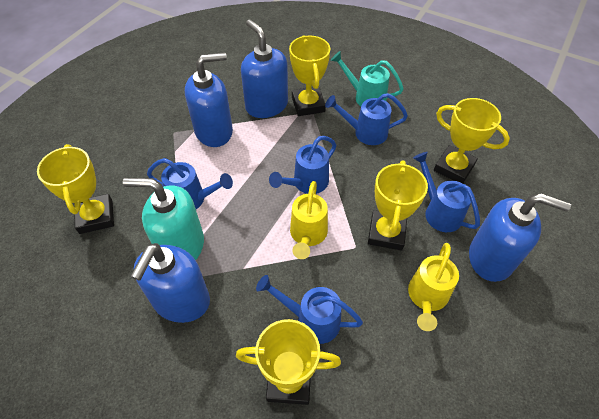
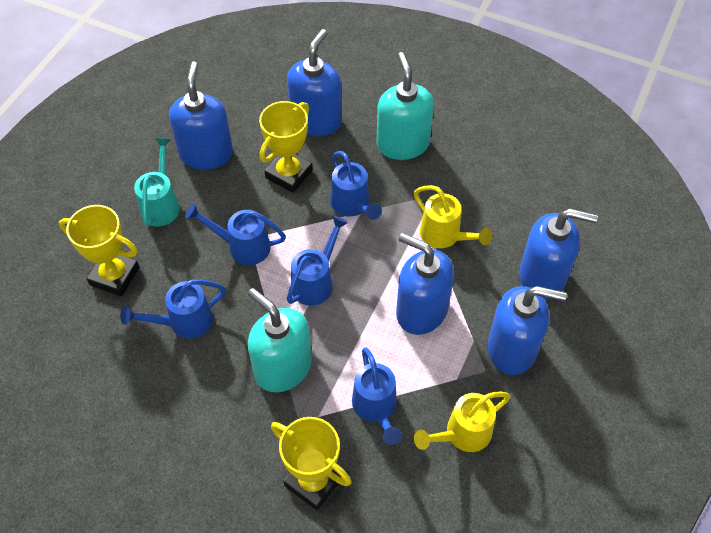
blue soap dispenser: 4 -> 5
turquoise soap dispenser: 1 -> 2
yellow trophy: 5 -> 3

